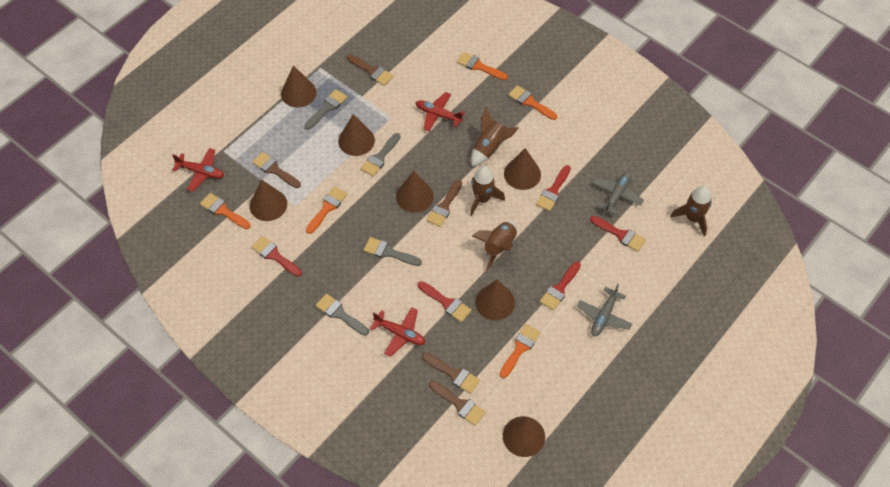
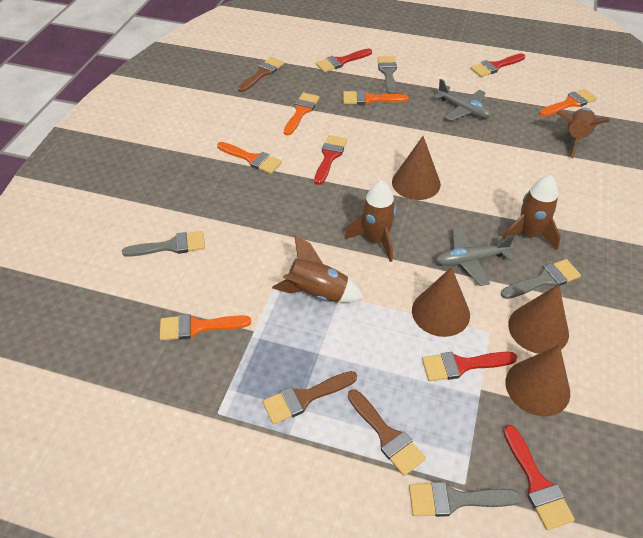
brown brush: 5 -> 3
brown cone: 7 -> 4
red plane: 3 -> 0

